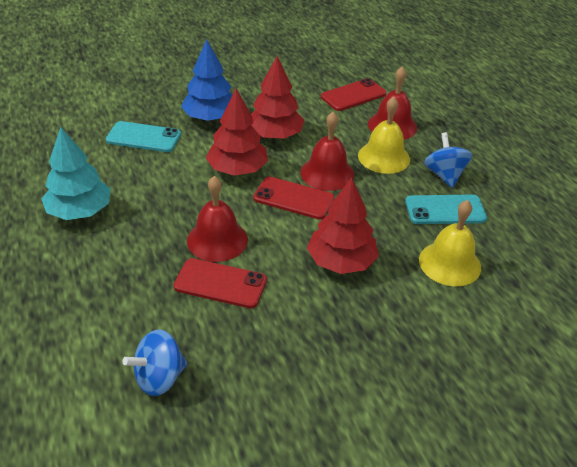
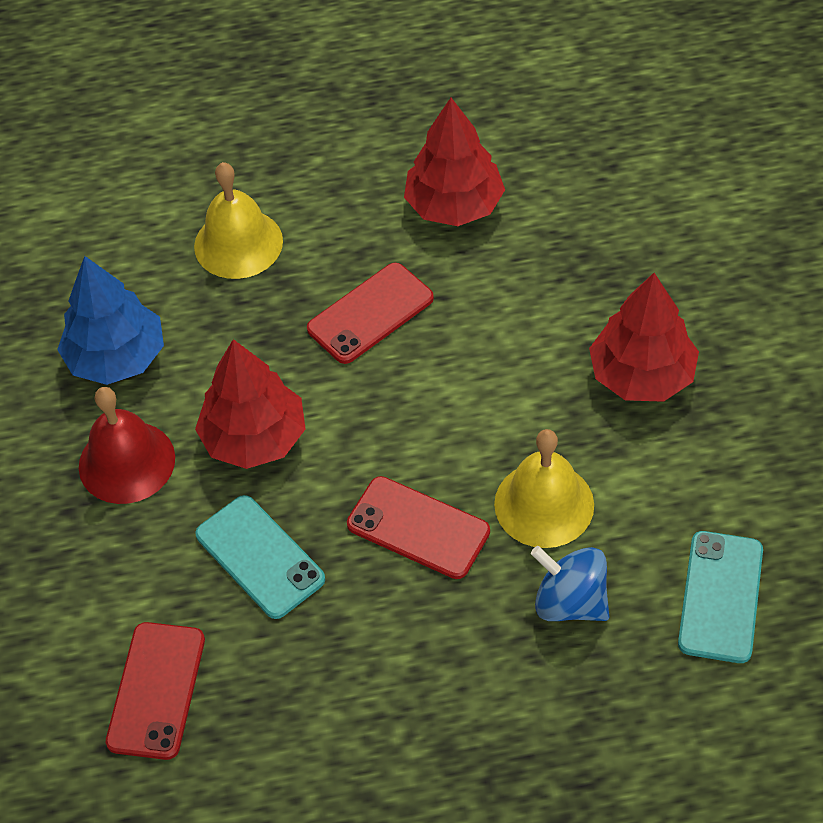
blue spinning top: 2 -> 1
red bell: 3 -> 1
turquoise tree: 1 -> 0

